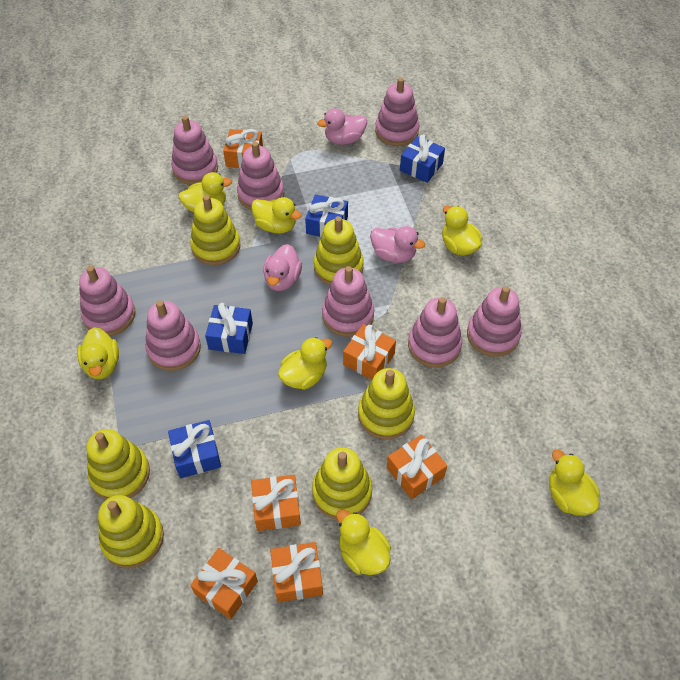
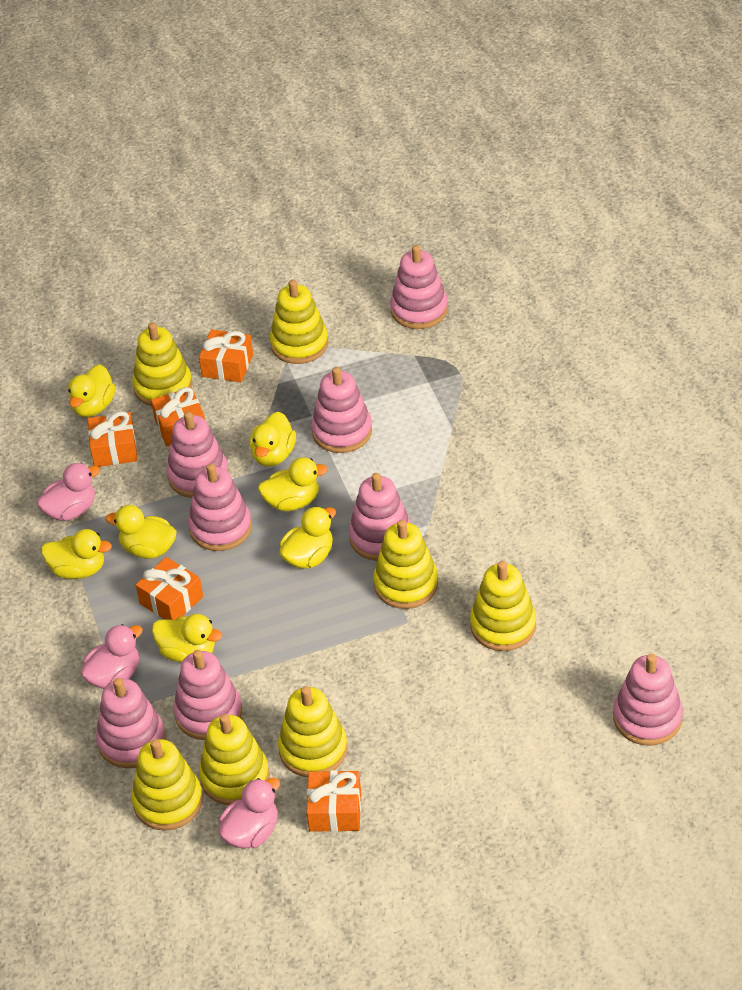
blue gift: 4 -> 0
orange gift: 6 -> 5
yellow stacking toy: 6 -> 7

